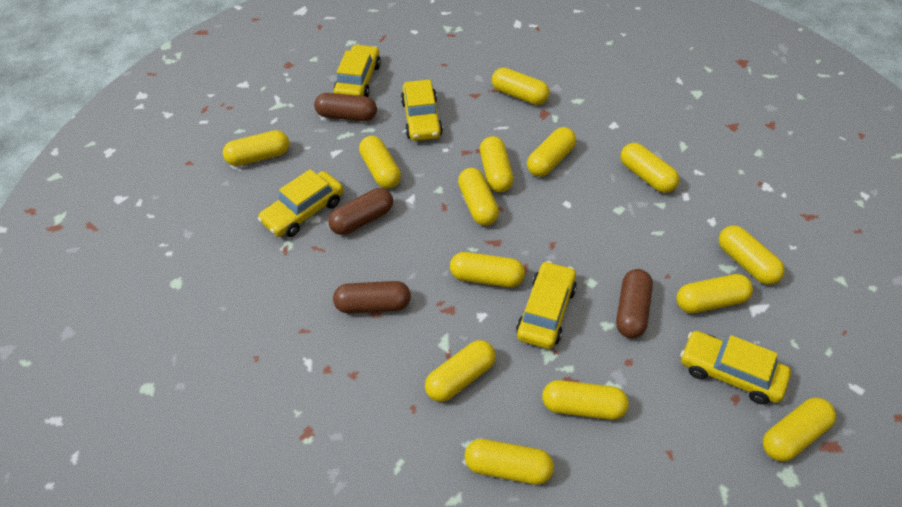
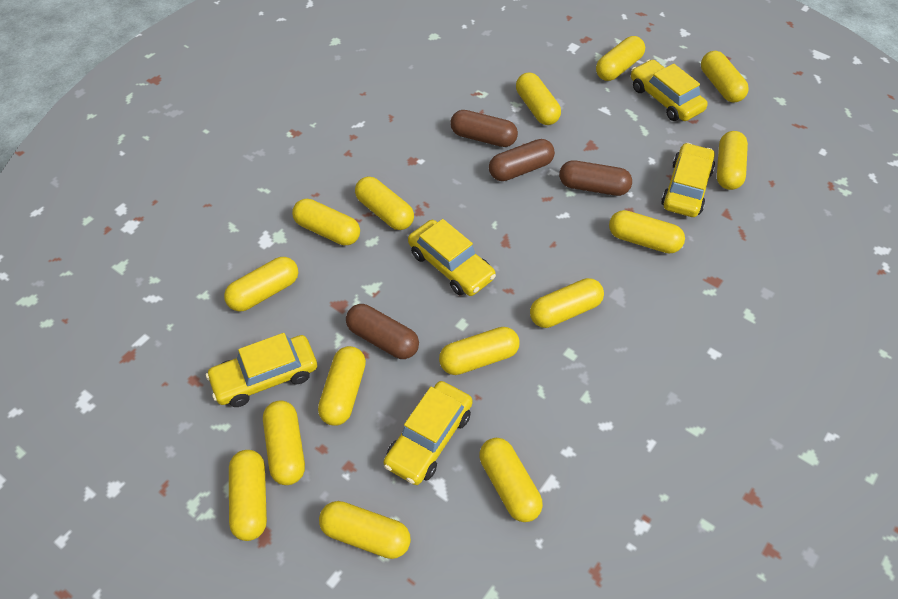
yellow capsule: 14 -> 15

